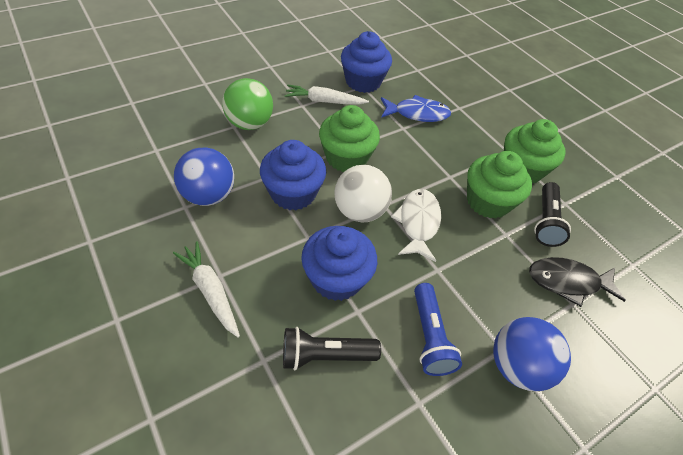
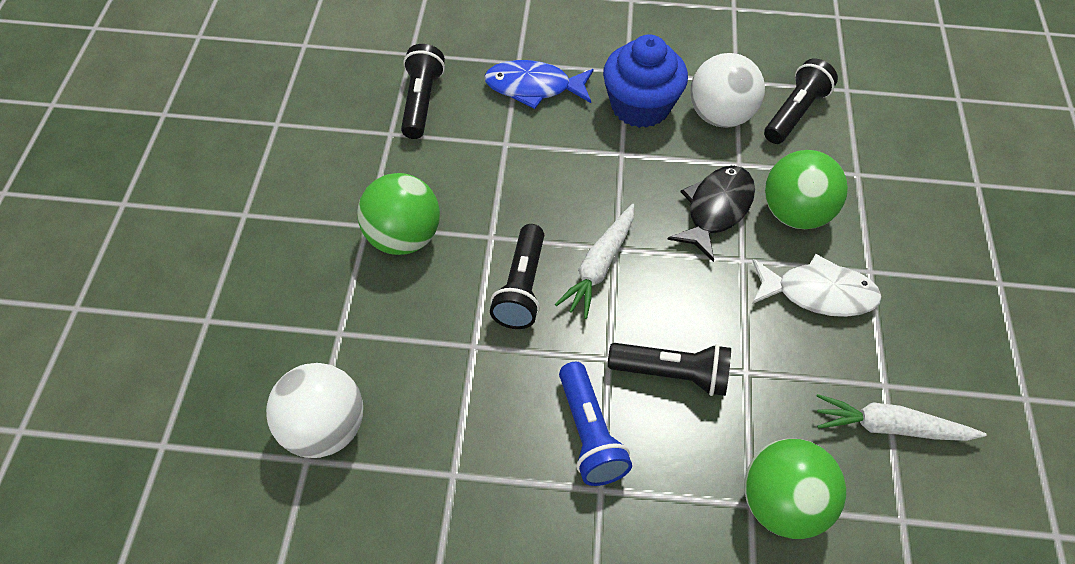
black flashlight: 2 -> 4
blue ball: 2 -> 0
blue cupcake: 3 -> 1
green ball: 1 -> 3
green cupcake: 3 -> 0
white ball: 1 -> 2

